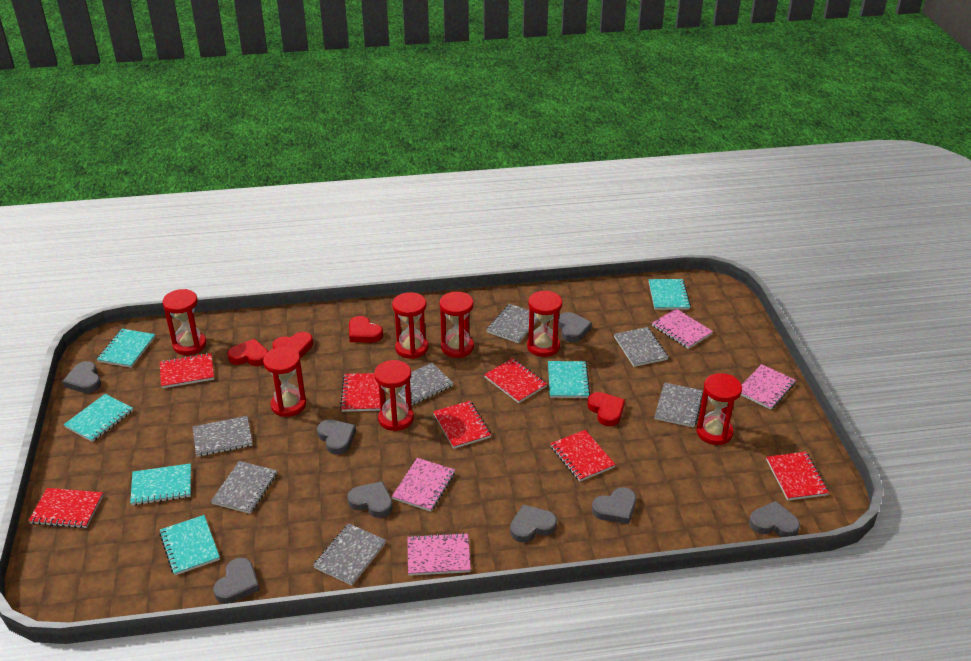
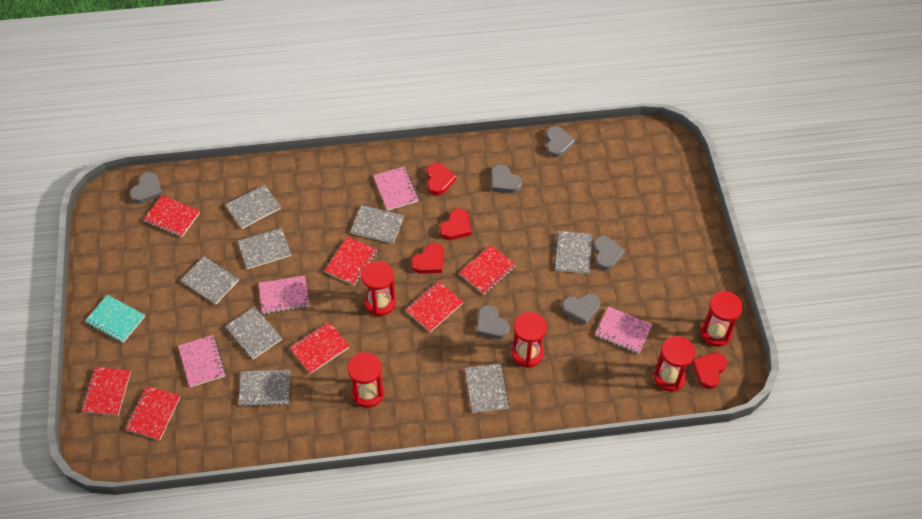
grey heart: 8 -> 6
grey notebook: 7 -> 8
red hourglass: 7 -> 5
turquoise notebook: 6 -> 1

